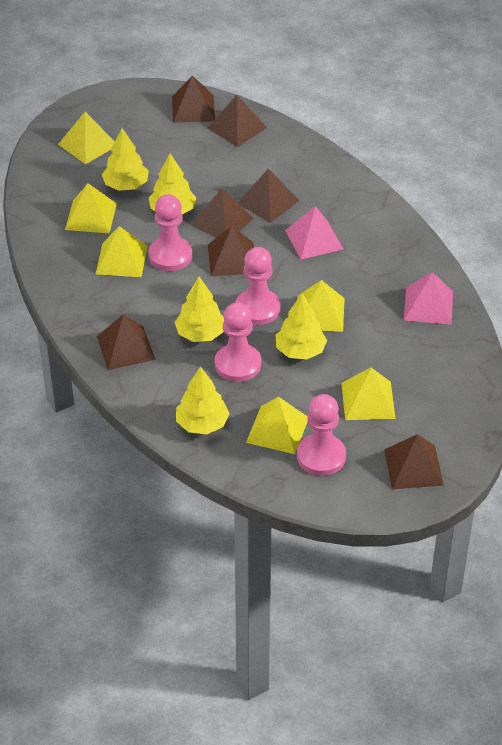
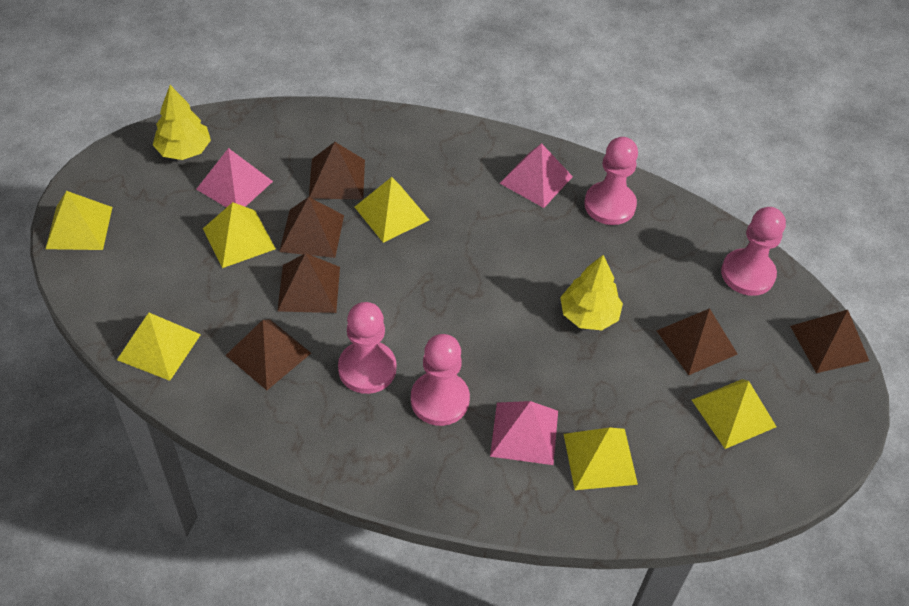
brown pyramid: 7 -> 6
pink pyramid: 2 -> 3
yellow tree: 5 -> 2

